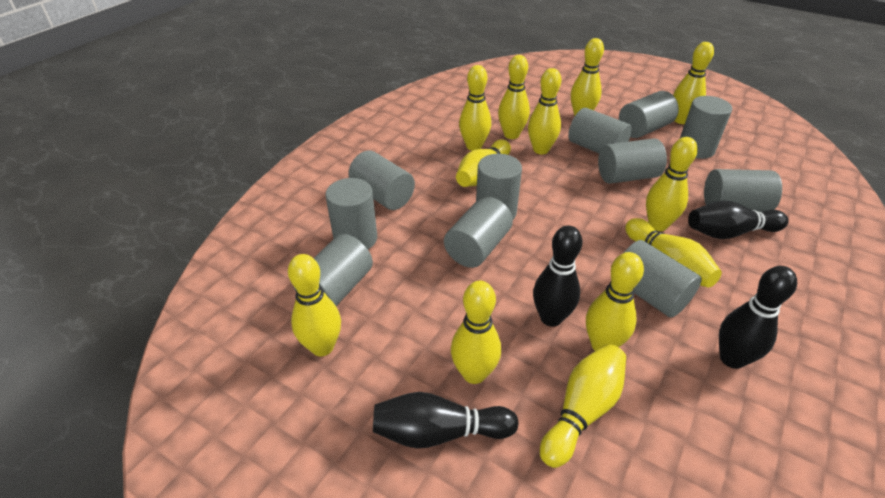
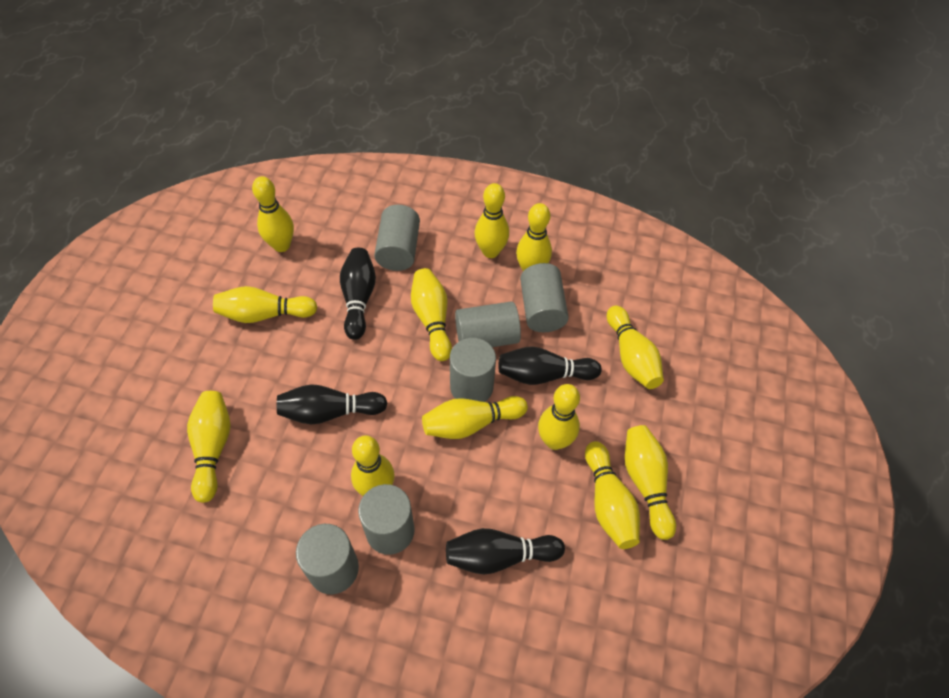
grey cylinder: 11 -> 6

